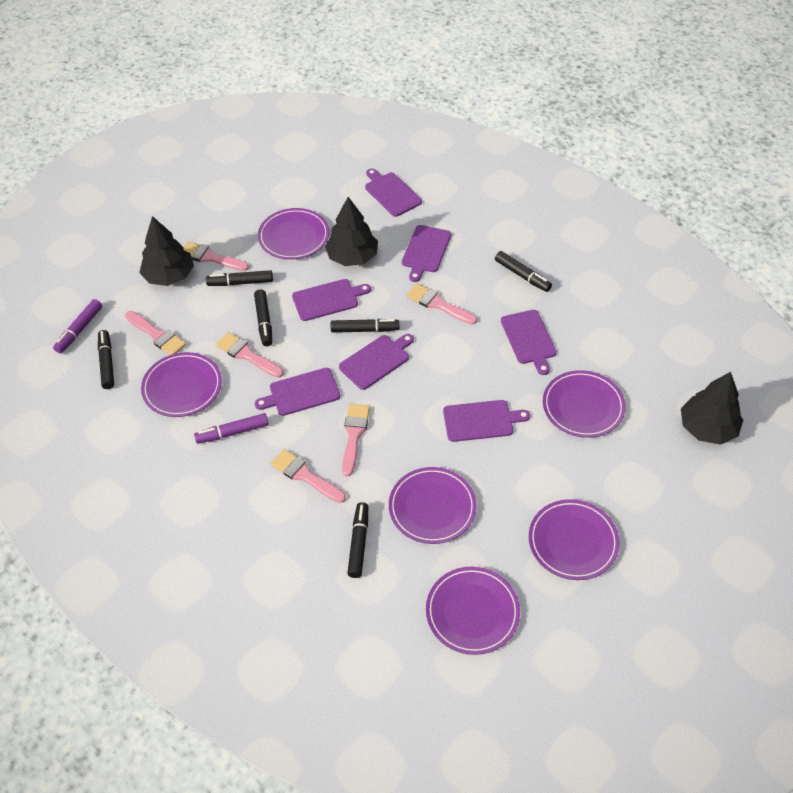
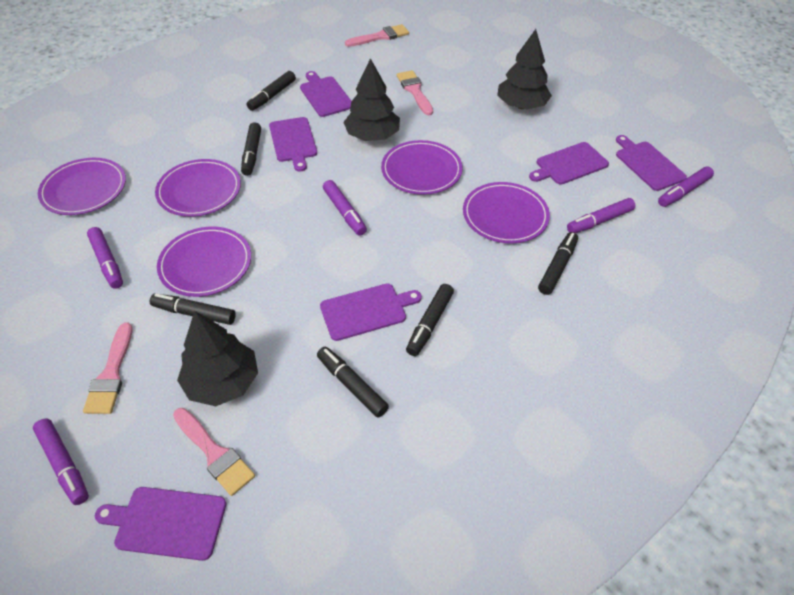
pink brush: 6 -> 4
purple cutting board: 7 -> 6
purple marker: 2 -> 5
purple plate: 6 -> 5

